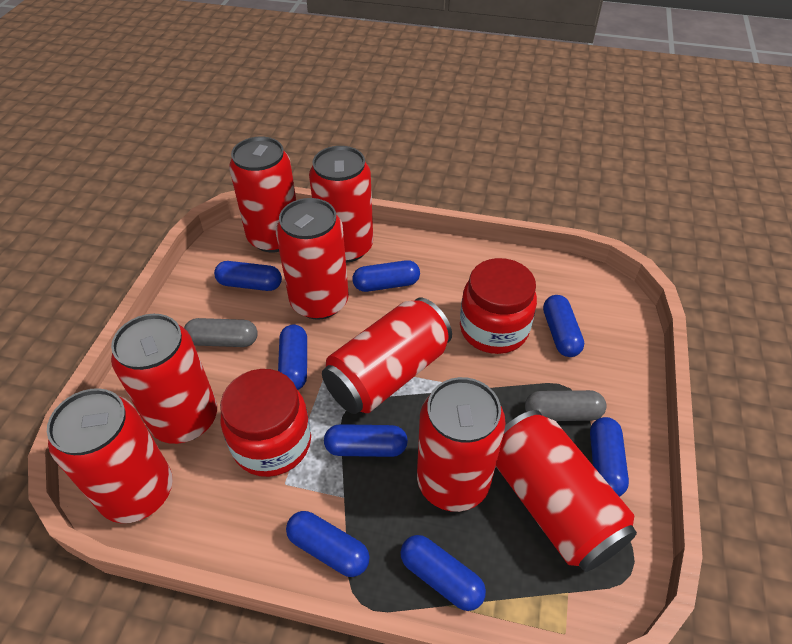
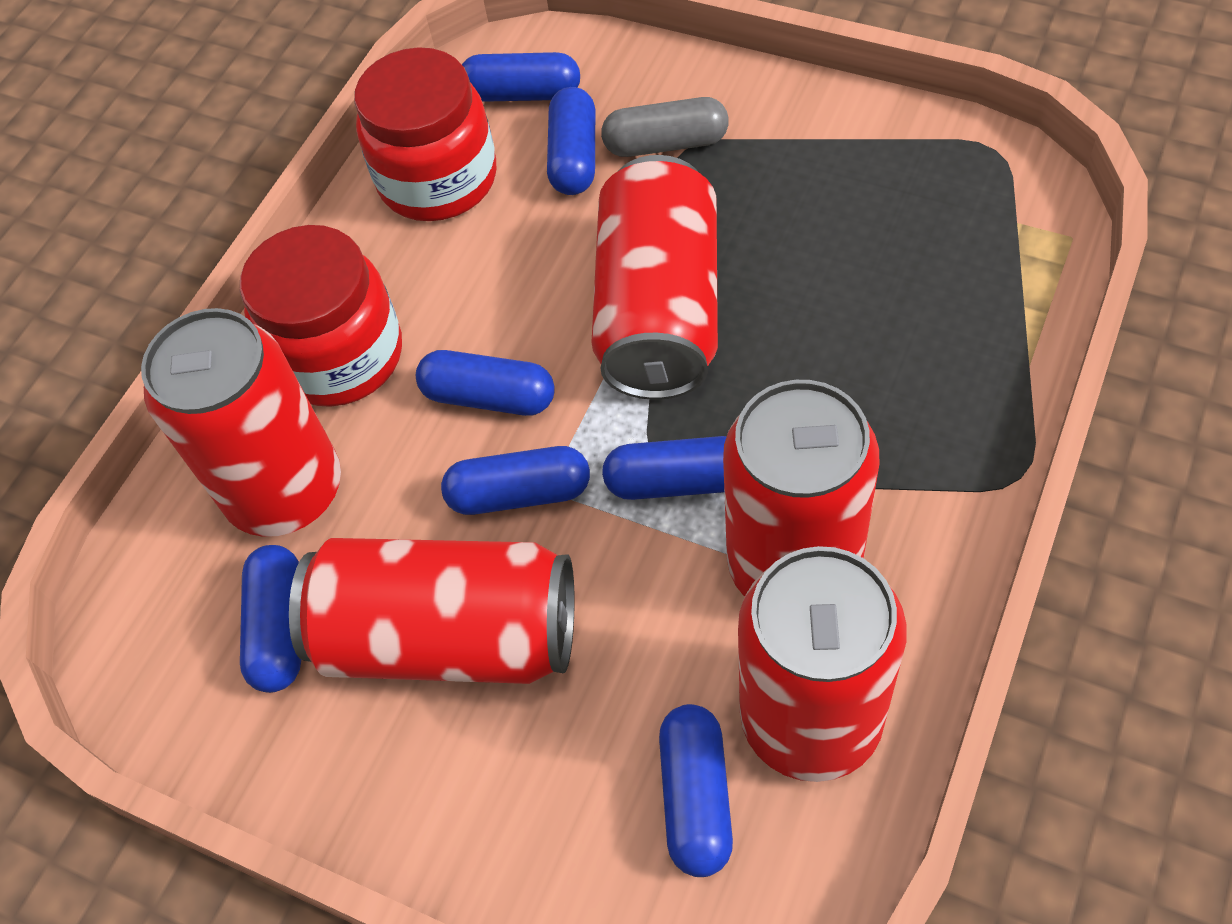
blue capsule: 8 -> 7
grey capsule: 2 -> 1
red can: 8 -> 5

